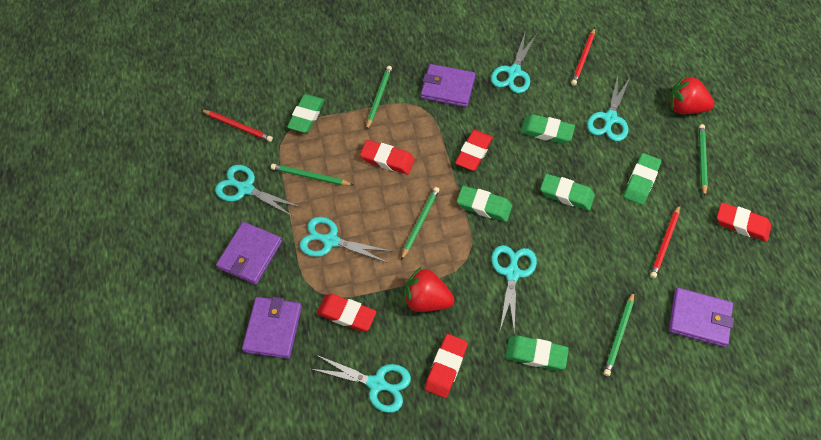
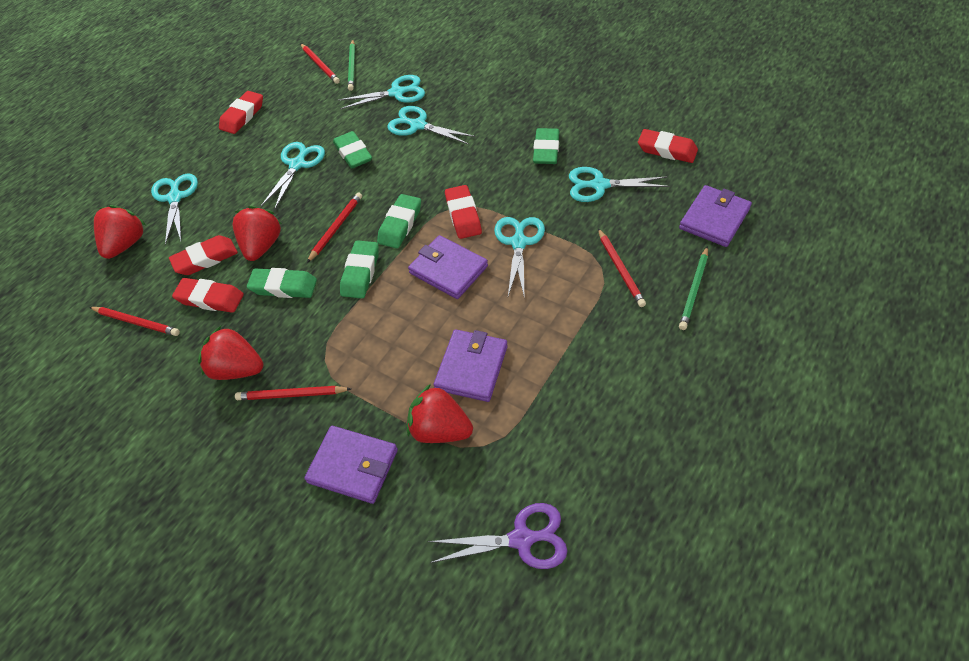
green eraser: 6 -> 5
green pencil: 5 -> 2
purple scissors: 0 -> 1
red pencil: 3 -> 5
red strawberry: 2 -> 4

